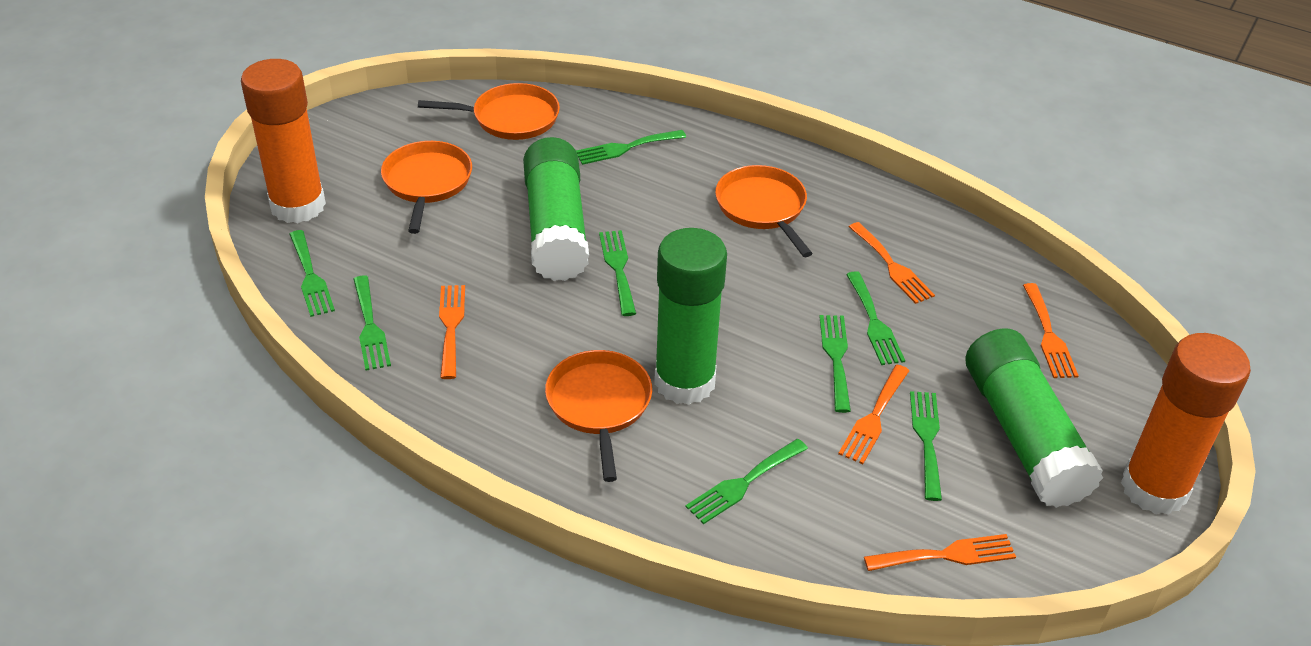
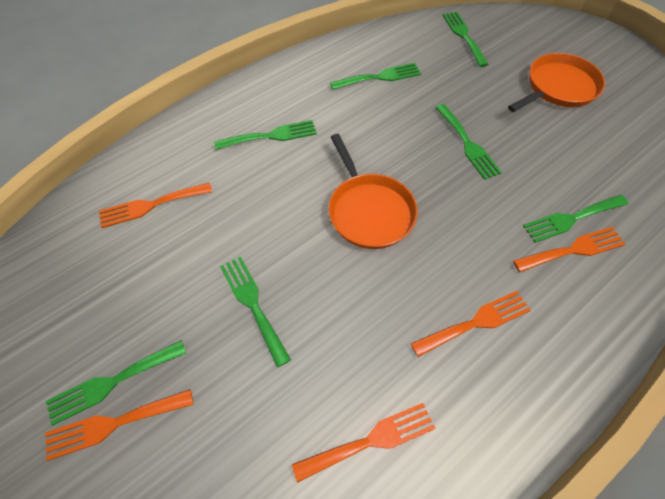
green fork: 8 -> 7
green glue stick: 3 -> 0
orange glue stick: 2 -> 0
orange pan: 4 -> 2

